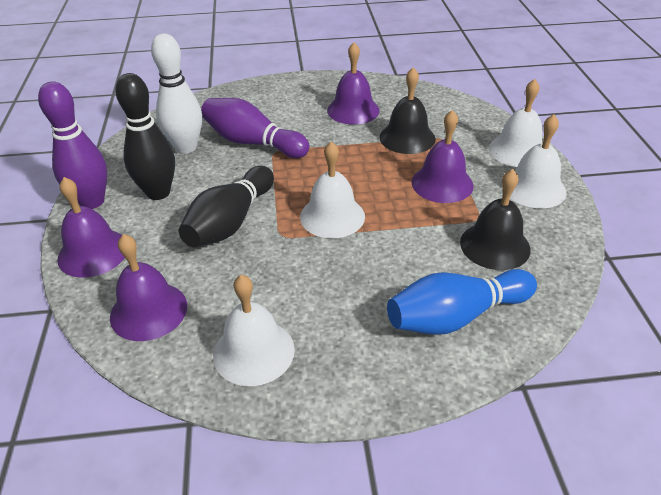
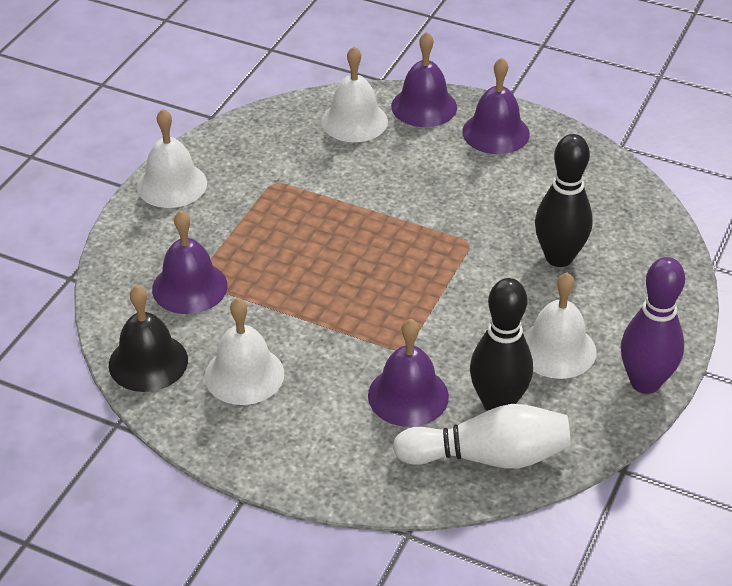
black bell: 2 -> 1
blue bowling pin: 1 -> 0
purple bowling pin: 2 -> 1

